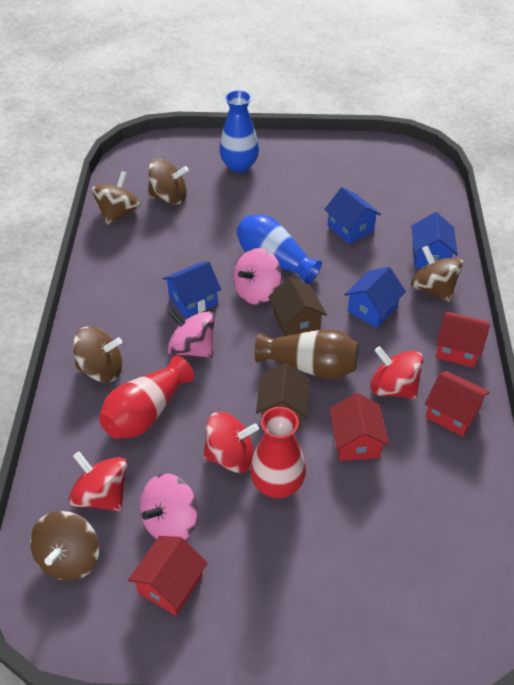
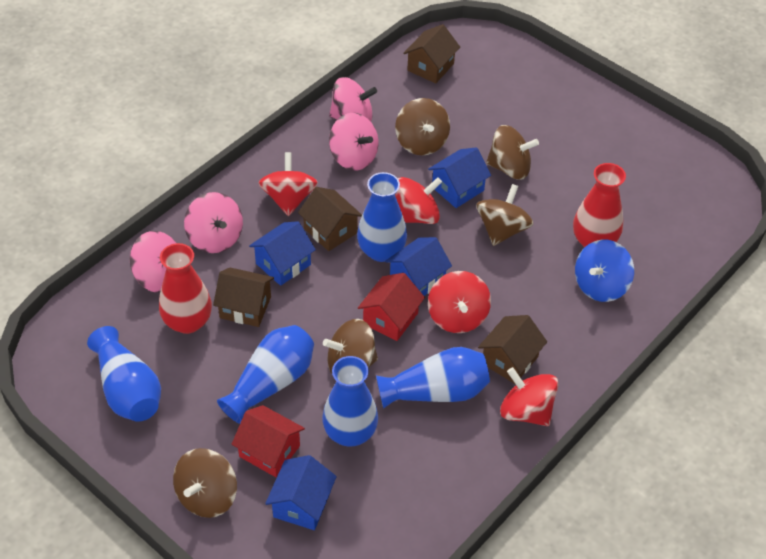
blue spinning top: 0 -> 1
blue vase: 2 -> 5
brown house: 2 -> 4
brown vase: 1 -> 0
pink spinning top: 3 -> 4
red house: 4 -> 2
red spinning top: 3 -> 4

